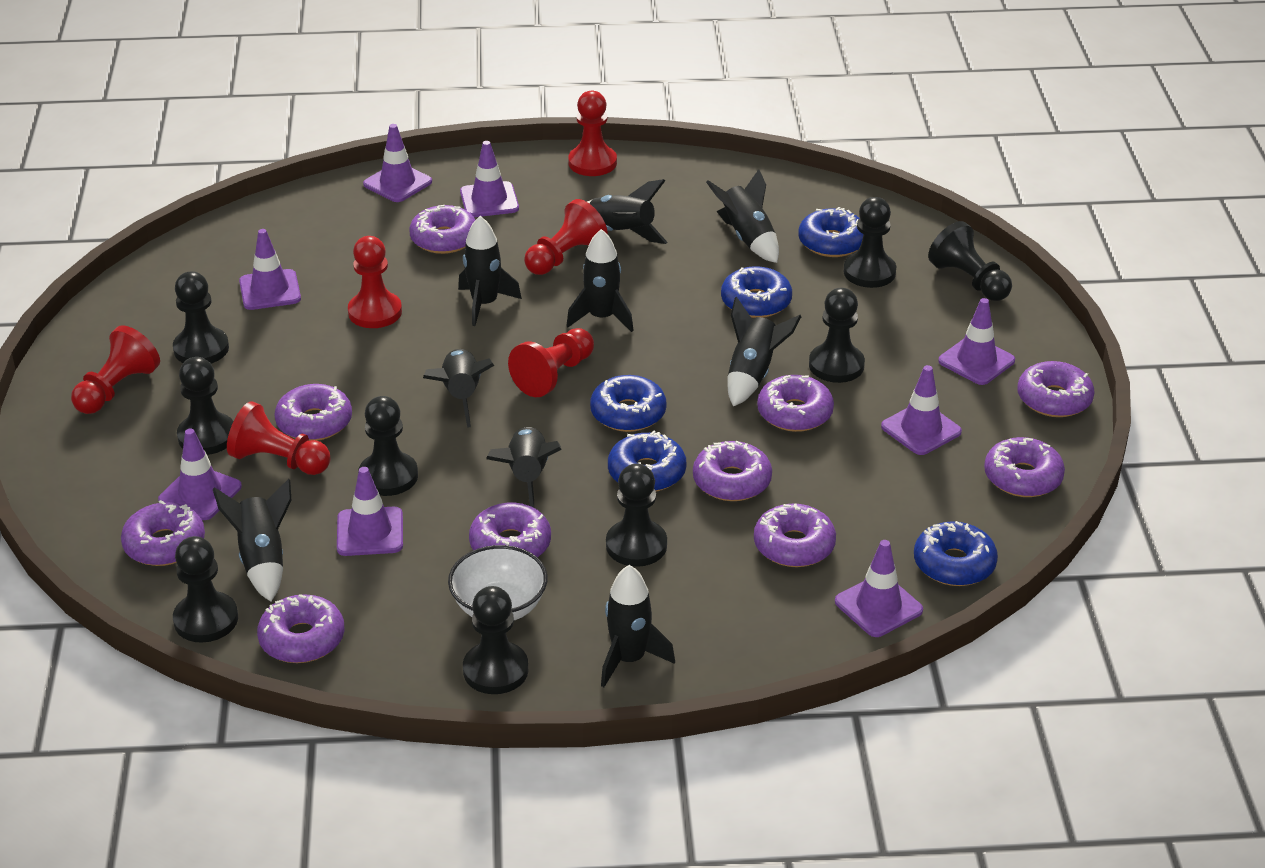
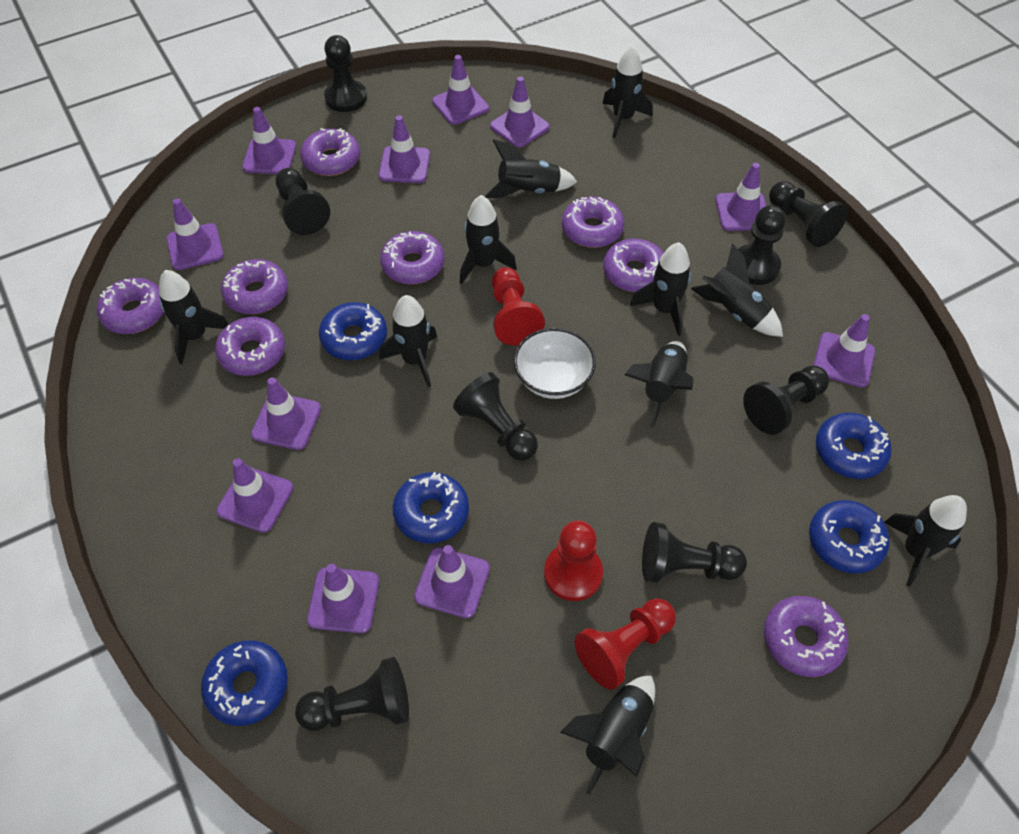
black pawn: 9 -> 8
black rocket: 9 -> 10
purple donut: 10 -> 8
purple traffic cone: 8 -> 11
red pawn: 6 -> 3

